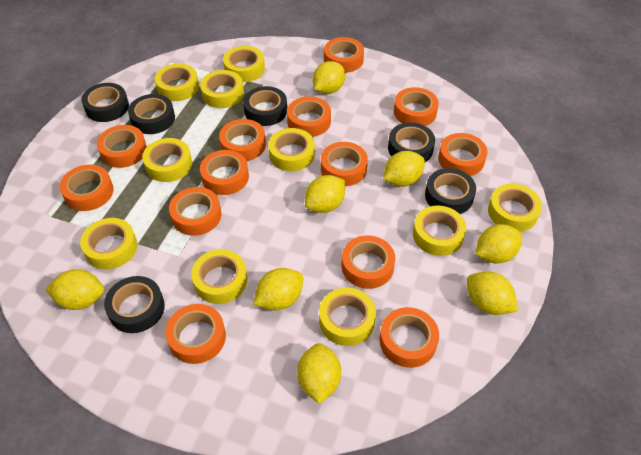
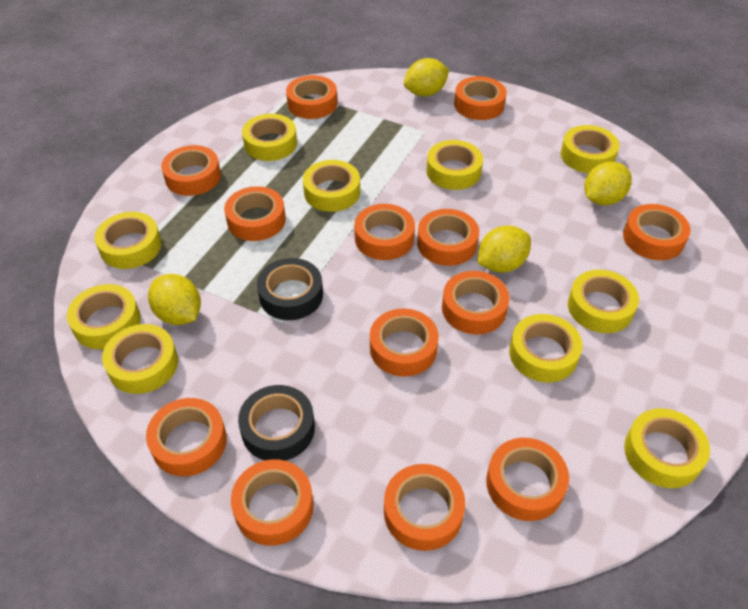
black tape: 6 -> 2
yellow lemon: 8 -> 4

